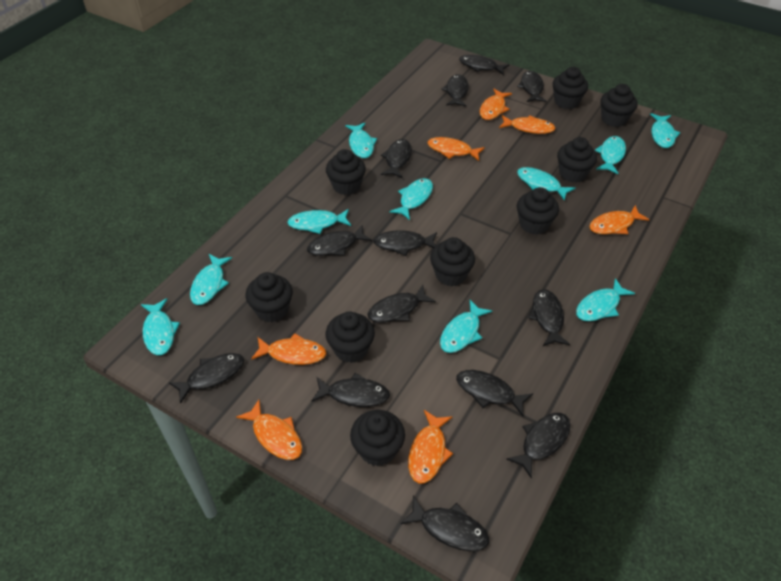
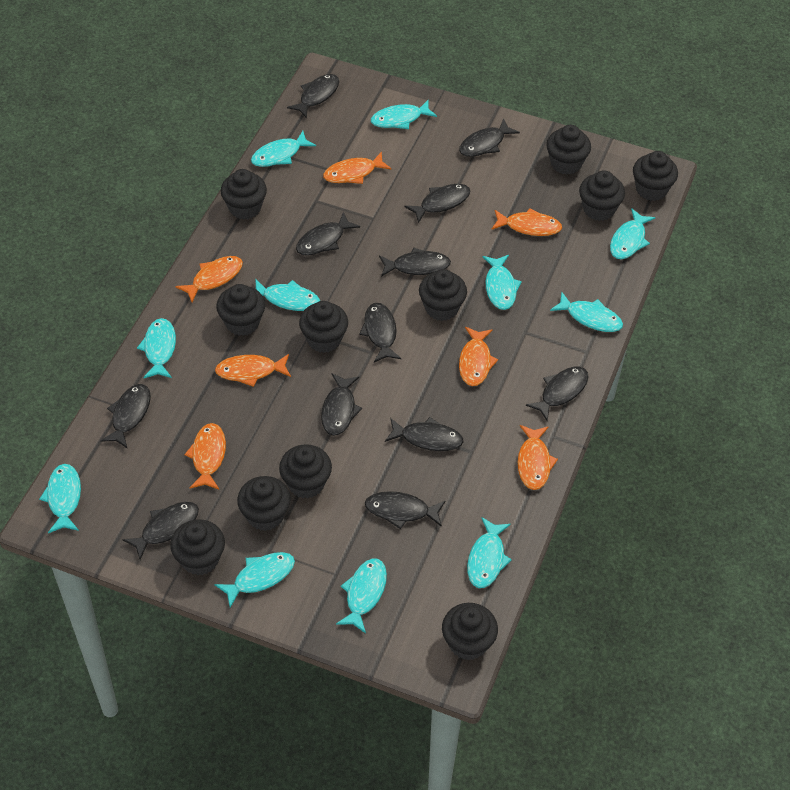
black cupcake: 9 -> 11
black fish: 13 -> 12
turquoise fish: 10 -> 11

